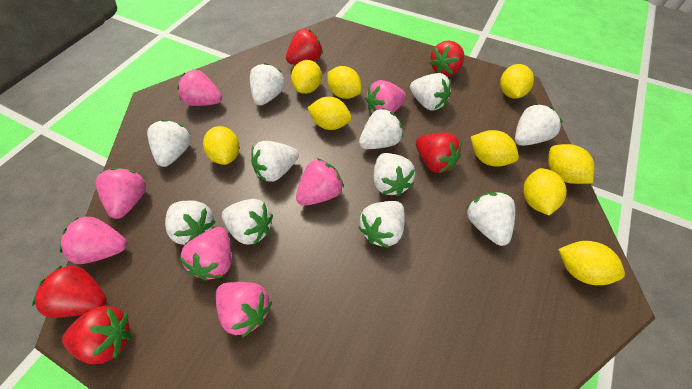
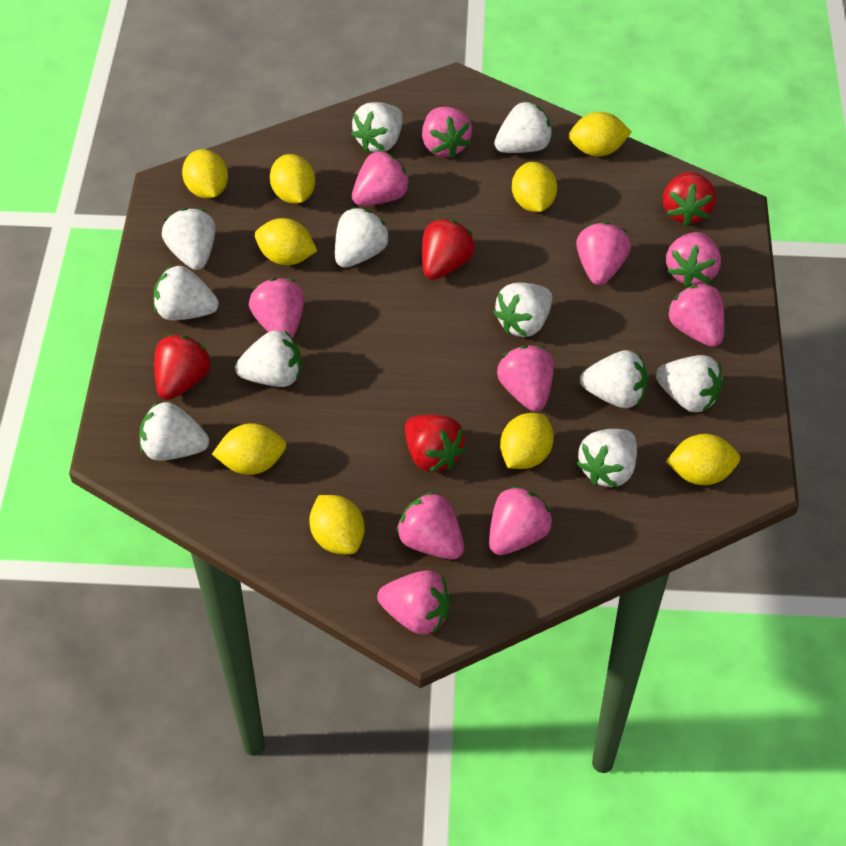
pink strawberry: 7 -> 10
red strawberry: 5 -> 4

